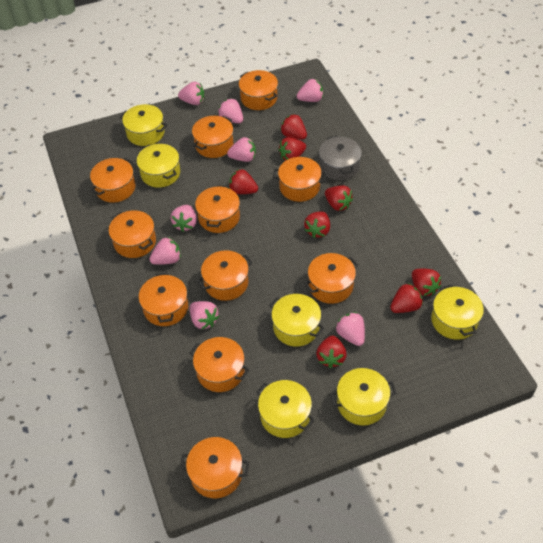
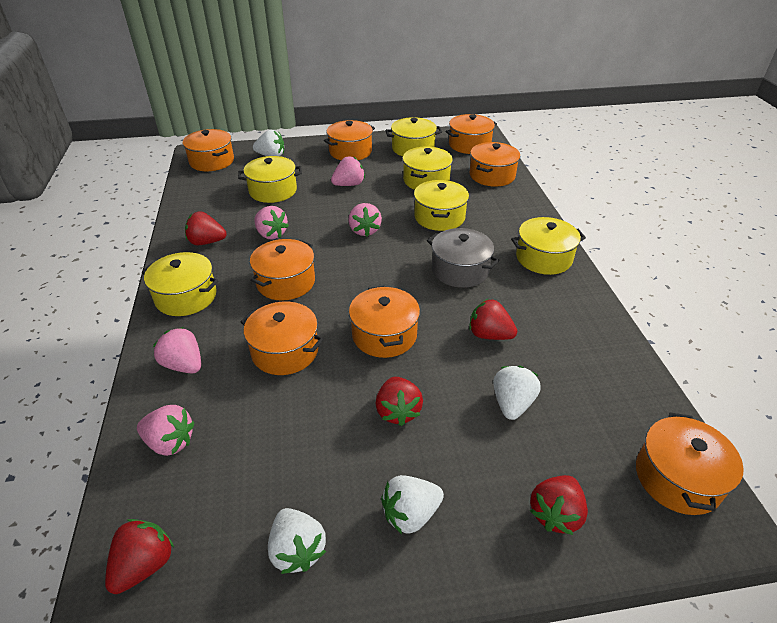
orange pot: 11 -> 8
pink strawberry: 8 -> 5
red strawberry: 8 -> 5
white strawberry: 0 -> 4

